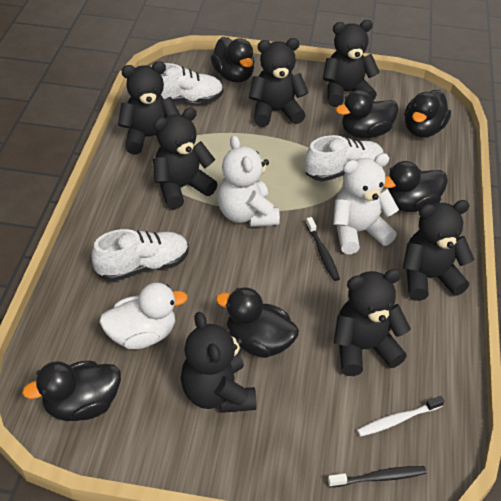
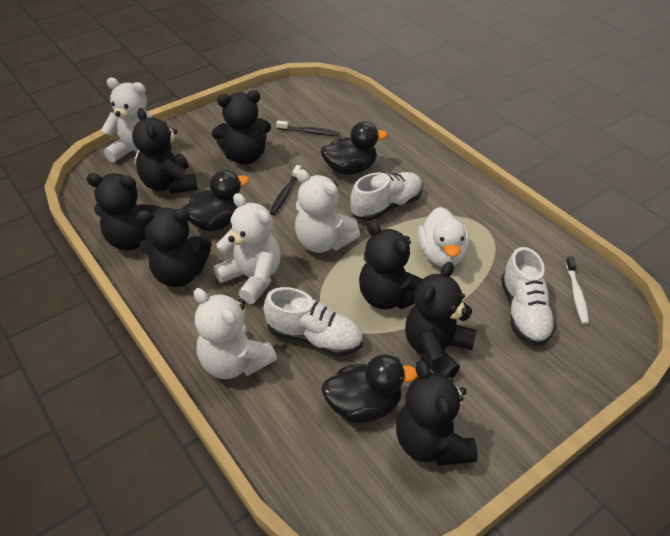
black duck: 6 -> 3
white teddy bear: 2 -> 4

